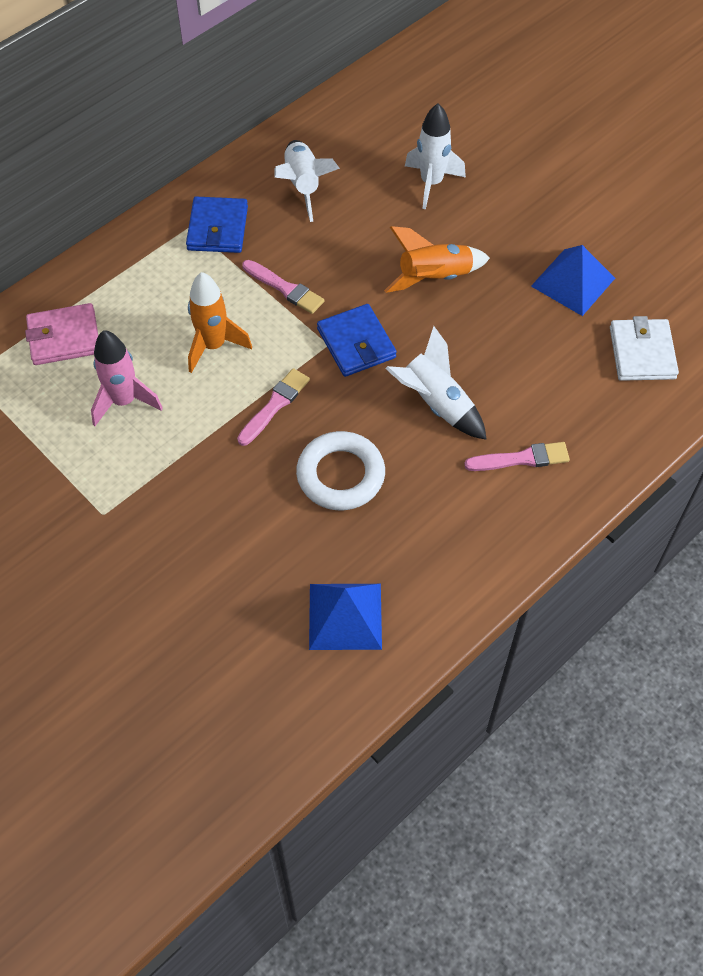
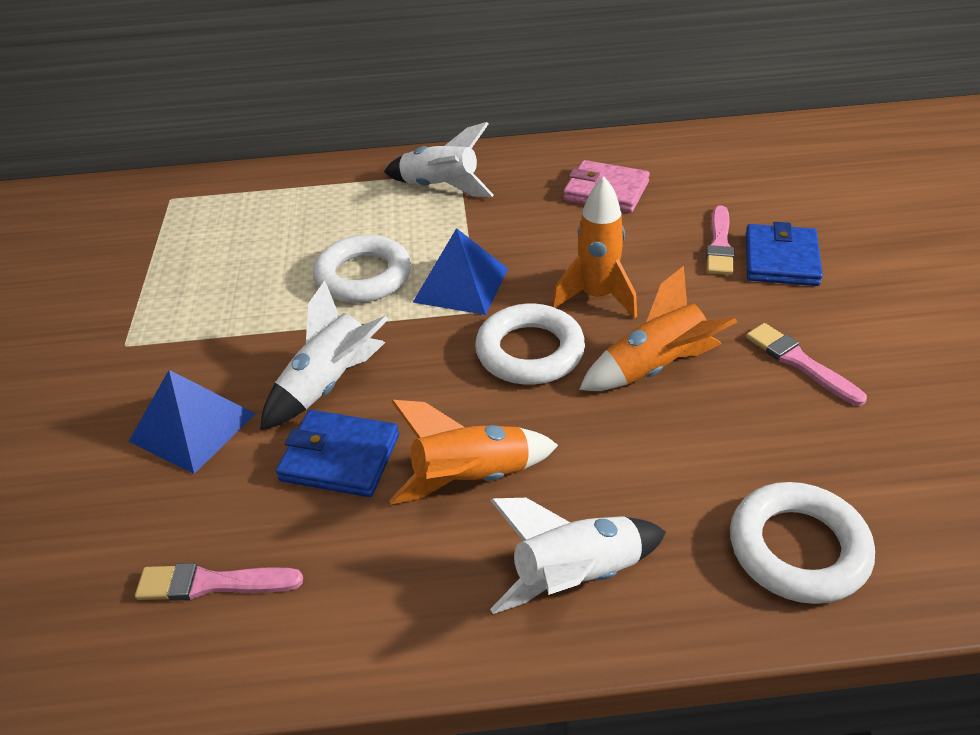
orange rocket: 2 -> 3
pink rocket: 1 -> 0
white ring: 1 -> 3
white wallet: 1 -> 0

